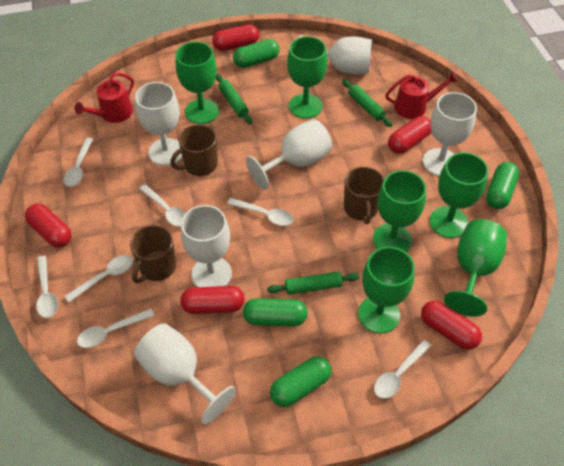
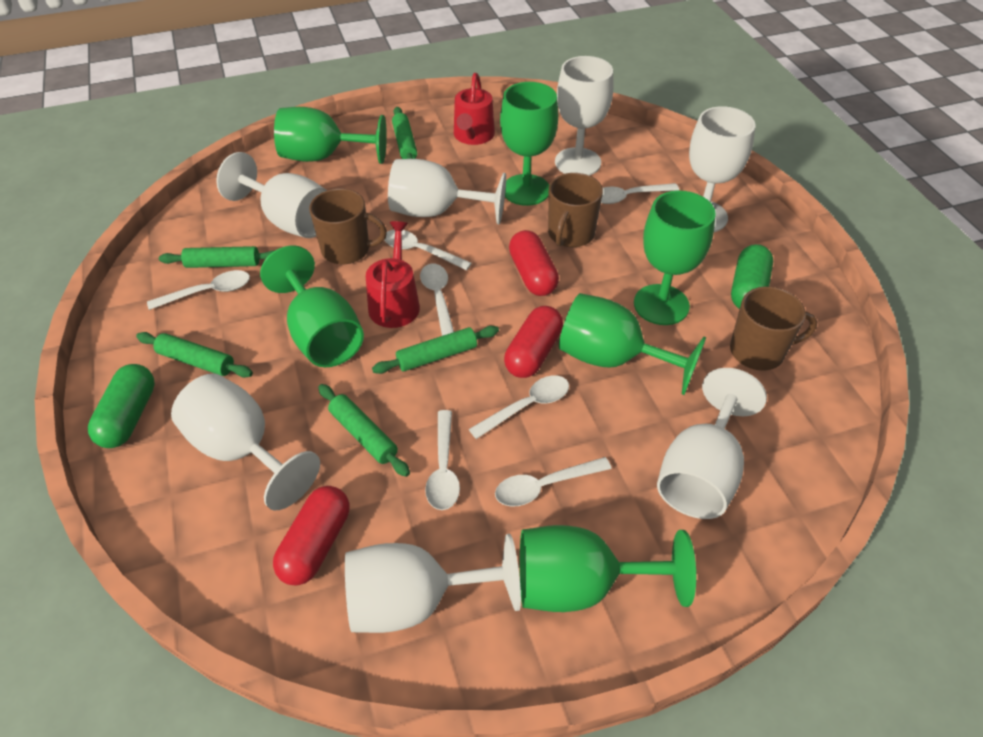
green capsule: 4 -> 2
green rolling pin: 3 -> 5
red capsule: 5 -> 3
white goblet: 6 -> 7

